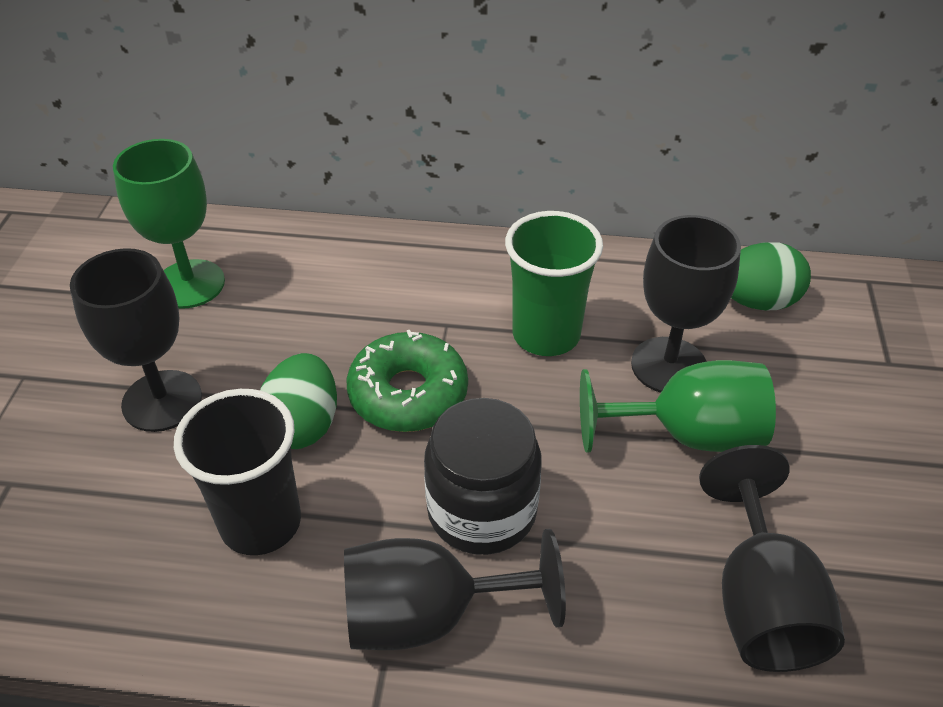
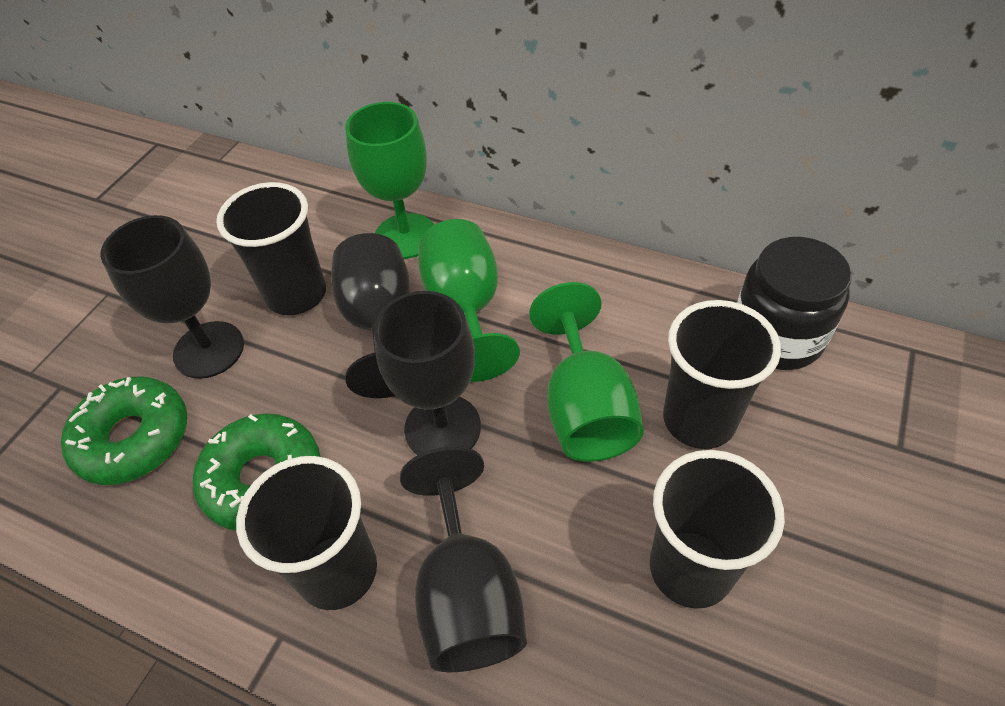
black cup: 1 -> 4
green cup: 1 -> 0
green donut: 1 -> 2
green egg: 2 -> 0
green goblet: 2 -> 3

